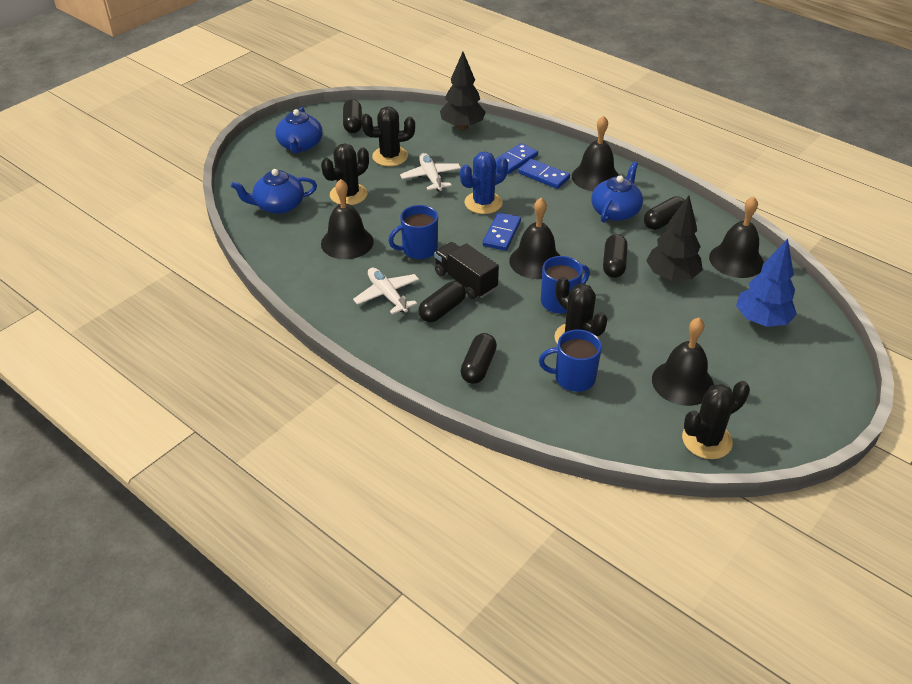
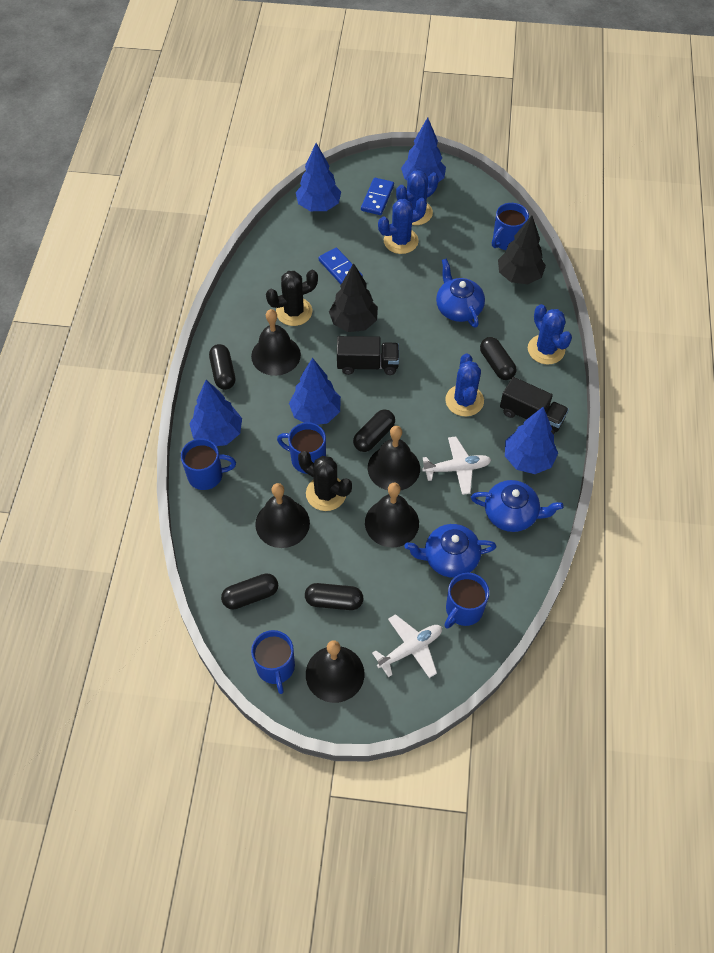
black cactus: 4 -> 2
black truck: 1 -> 2
blue cactus: 1 -> 4
blue domino: 3 -> 2
blue mug: 3 -> 5
blue tree: 1 -> 5

